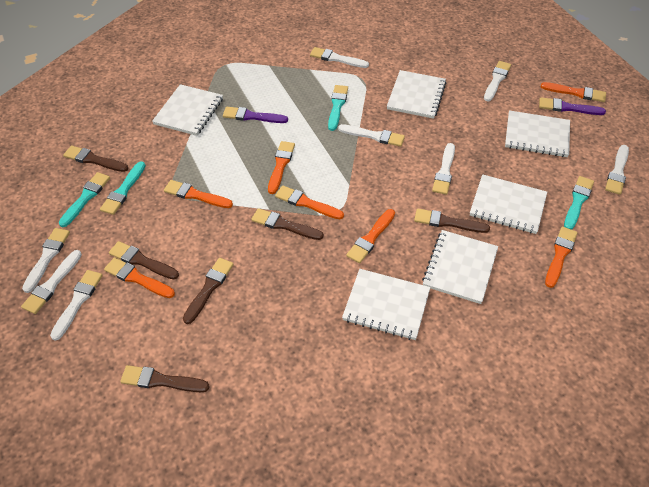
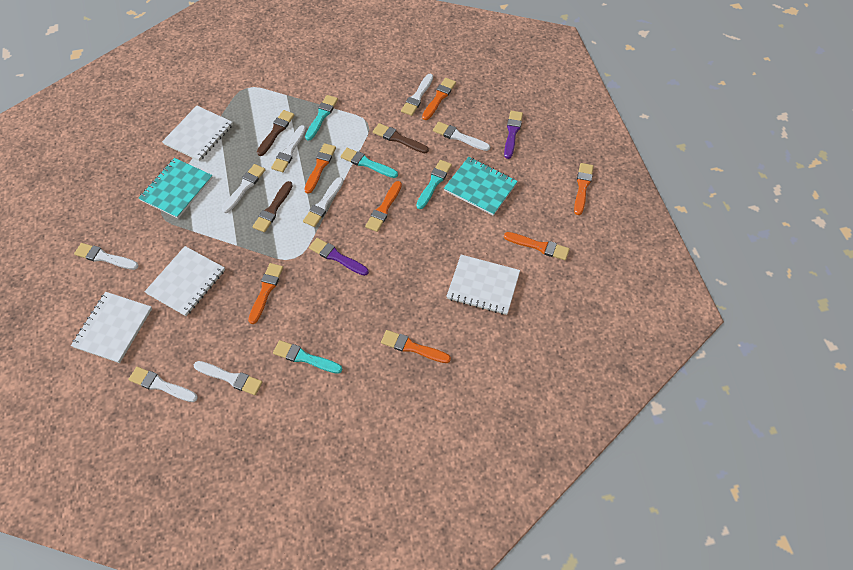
brown brush: 6 -> 3
turquoise notebook: 0 -> 2
white notebook: 6 -> 4

